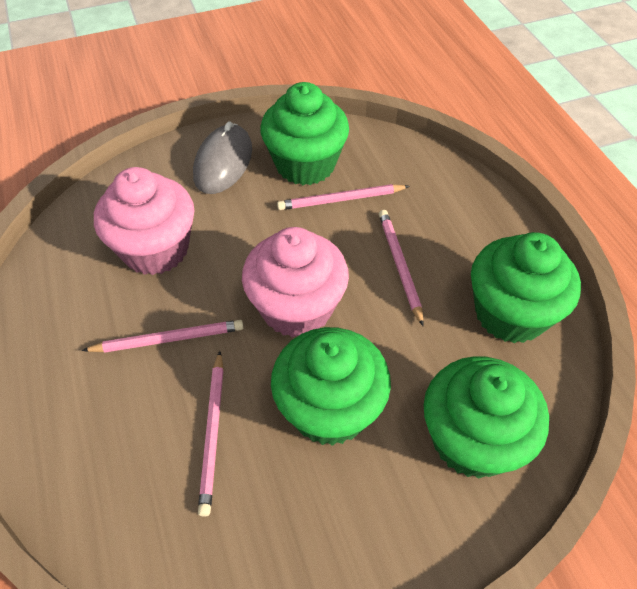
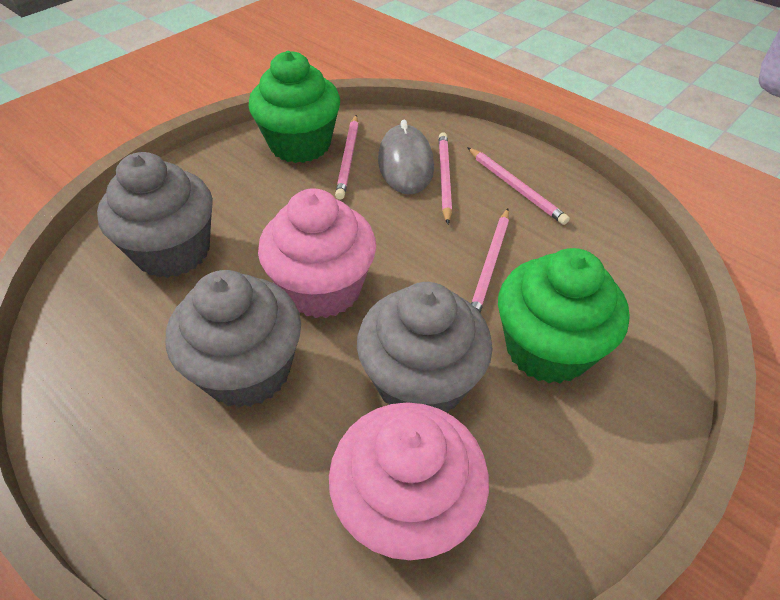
green cupcake: 4 -> 2
grey cupcake: 0 -> 3

